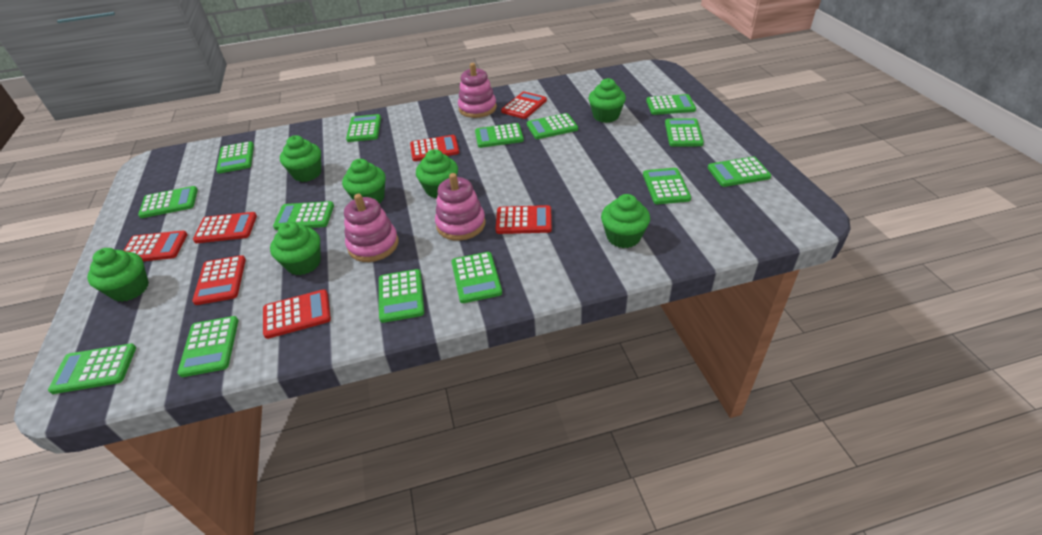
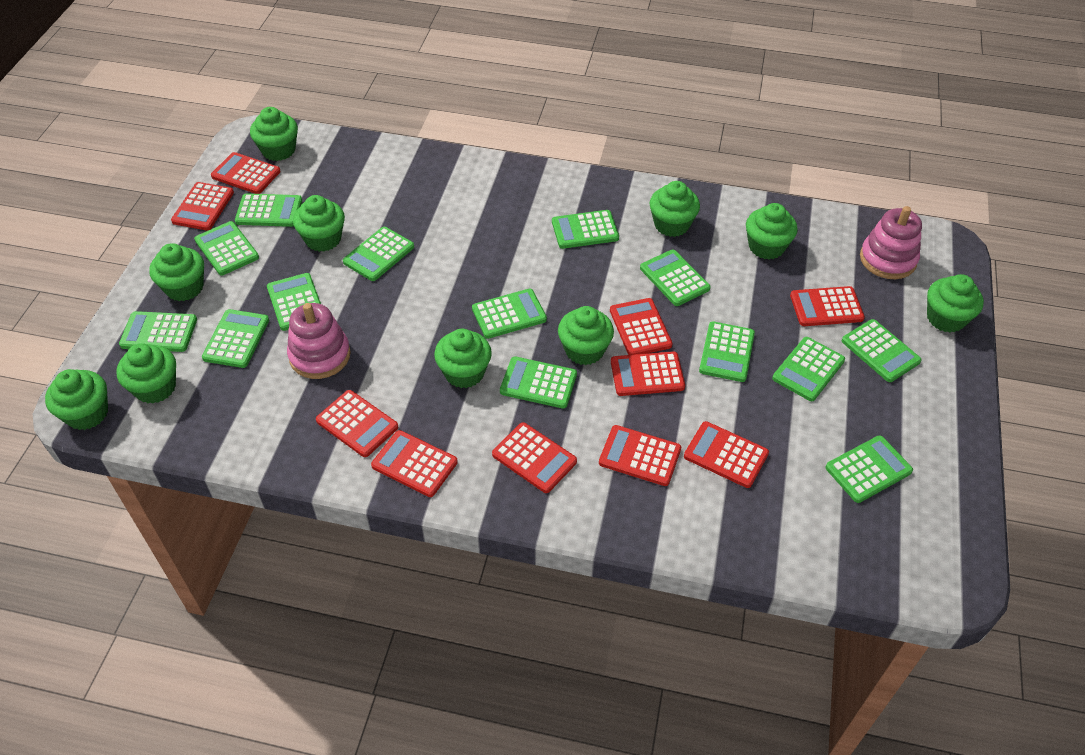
green cupcake: 7 -> 10
pink stacking toy: 3 -> 2
red calculator: 7 -> 10

